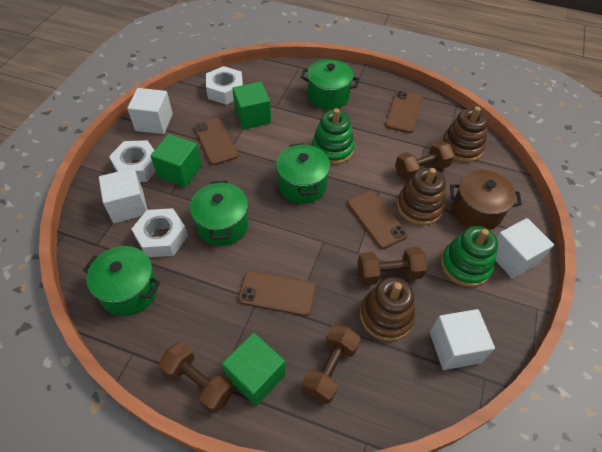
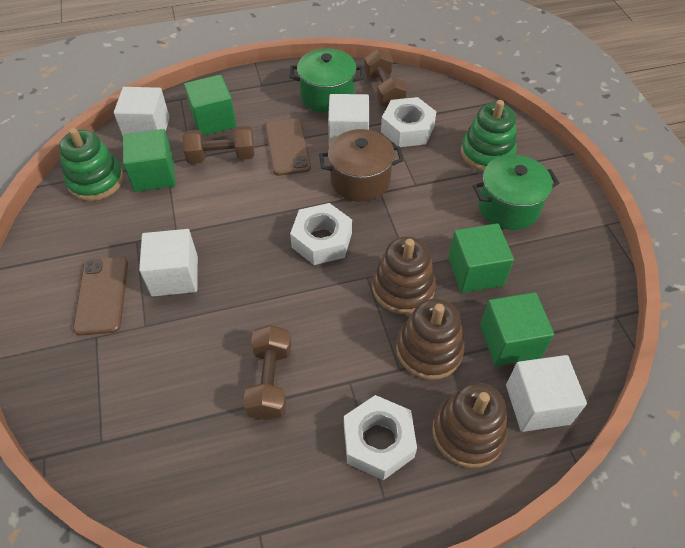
brown dumbbell: 4 -> 3
brown phone: 4 -> 2
green cube: 3 -> 4
green pot: 4 -> 2

